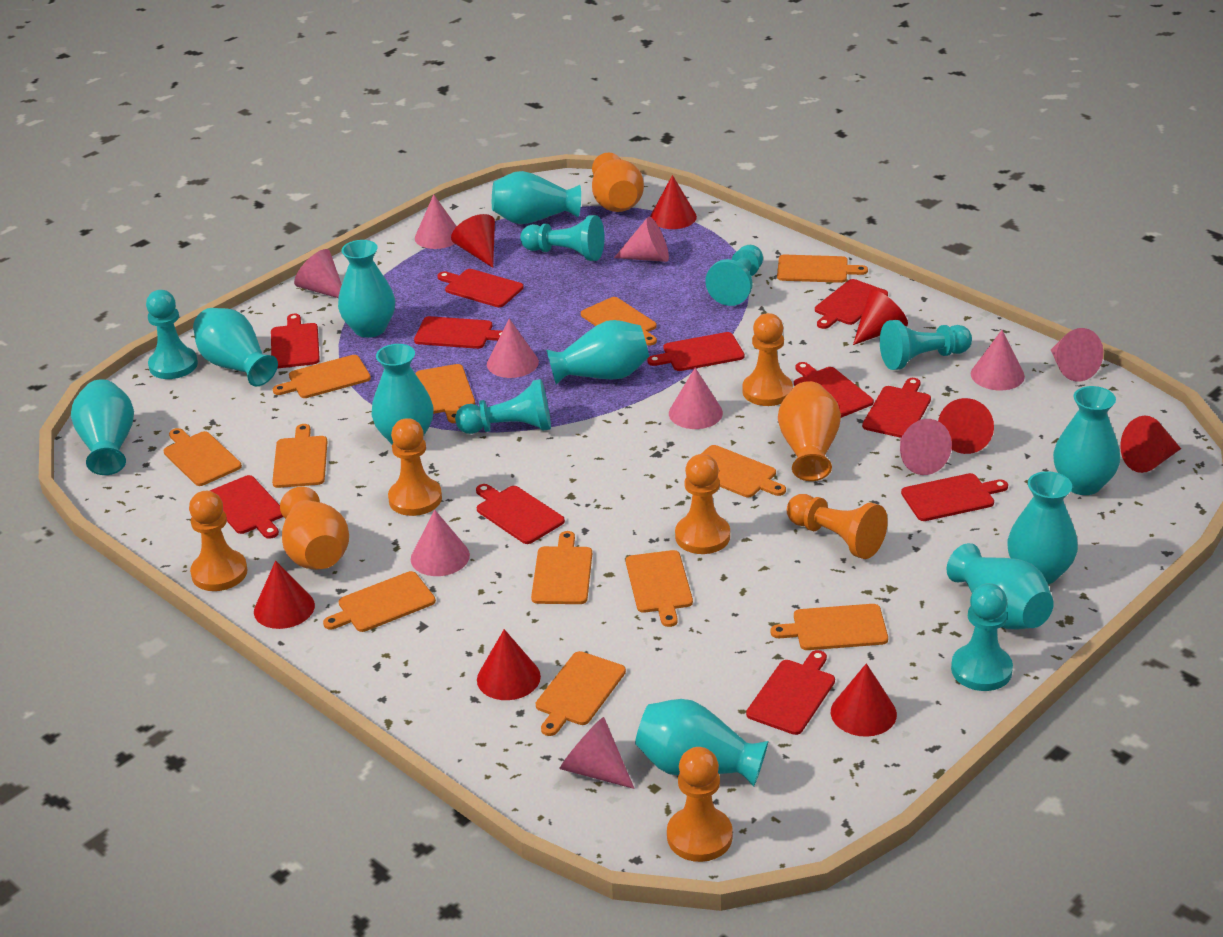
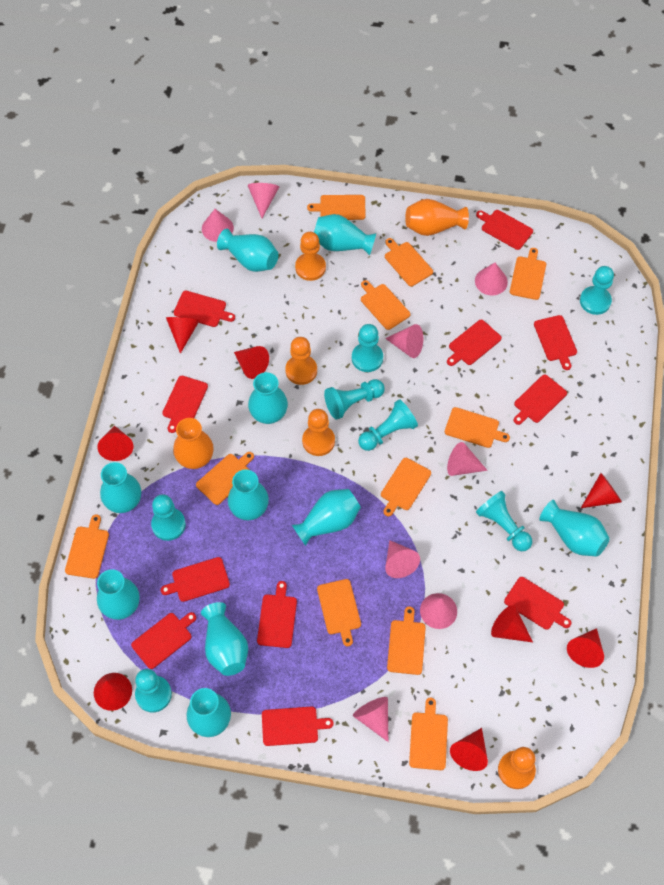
orange cutting board: 12 -> 11
orange pawn: 6 -> 4
orange vase: 3 -> 2
pink cone: 10 -> 8
turquoise pawn: 6 -> 7

